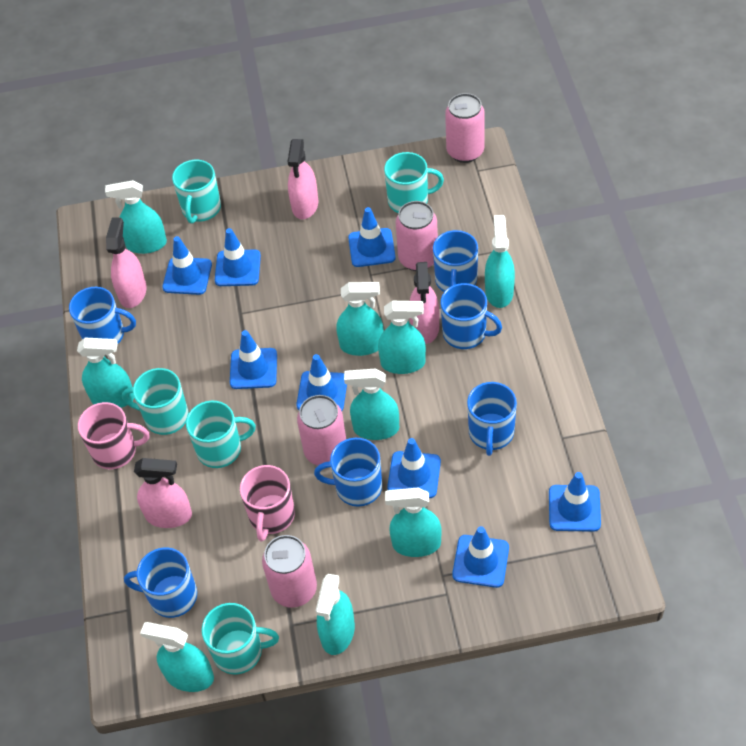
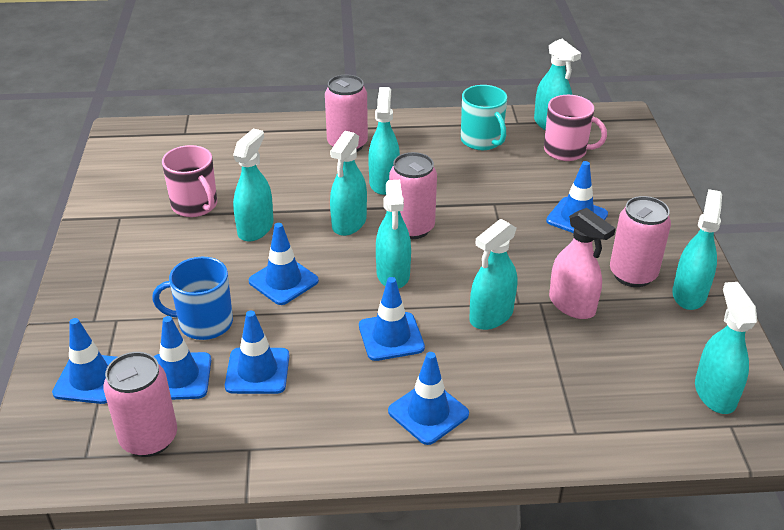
blue mug: 6 -> 1
blue traffic cone: 8 -> 7
pink spray bottle: 4 -> 1
turquoise mug: 5 -> 1
turquoise spray bottle: 9 -> 8

